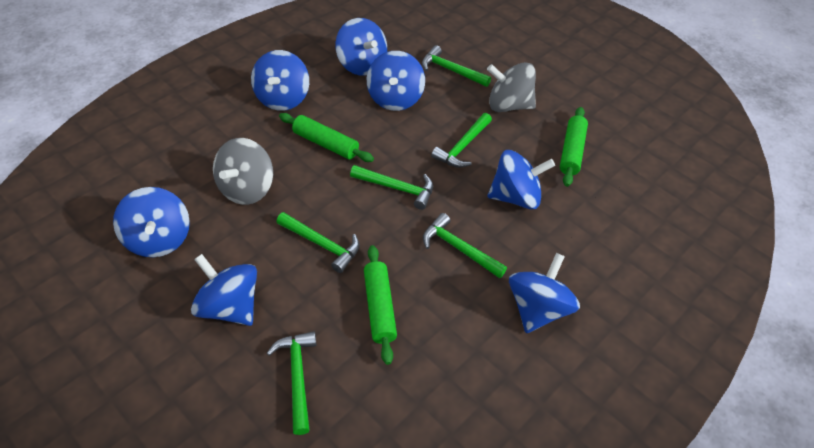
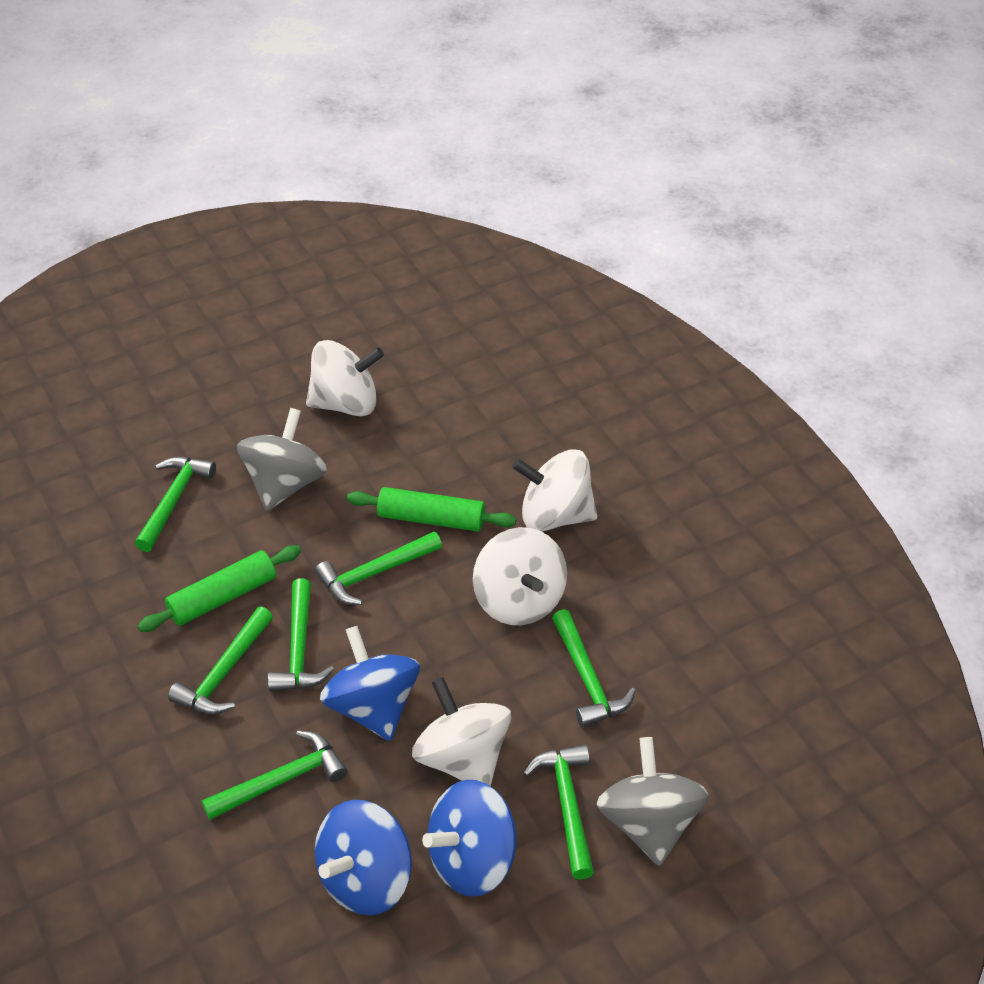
blue spinning top: 7 -> 3
green hammer: 6 -> 7
green rolling pin: 3 -> 2
white spinning top: 0 -> 4

